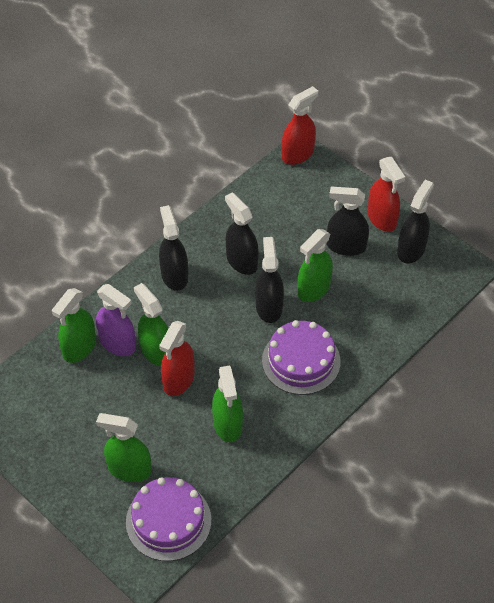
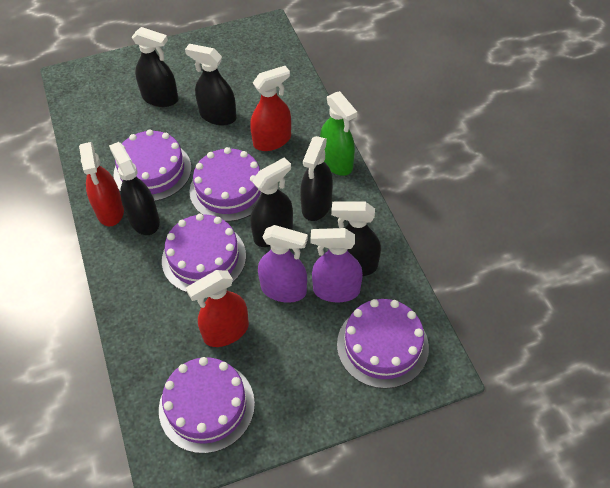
black spray bottle: 5 -> 6
green spray bottle: 5 -> 1
purple cake: 2 -> 5
purple spray bottle: 1 -> 2

